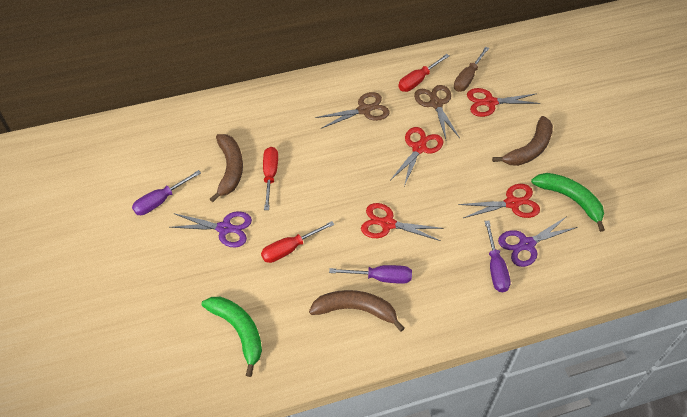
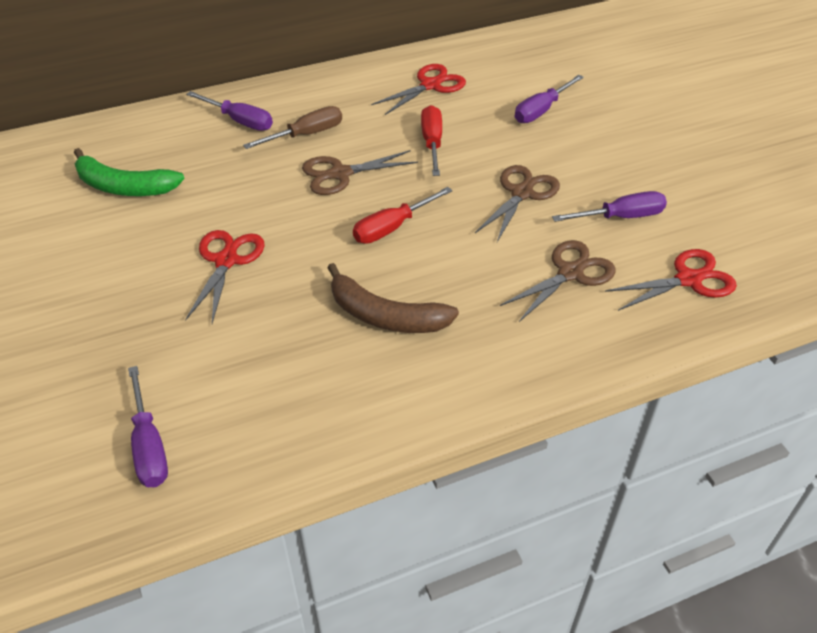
brown banana: 3 -> 1
brown scissors: 2 -> 3
green banana: 2 -> 1
purple scissors: 2 -> 0
purple screwdriver: 3 -> 4
red scissors: 4 -> 3
red screwdriver: 3 -> 2

